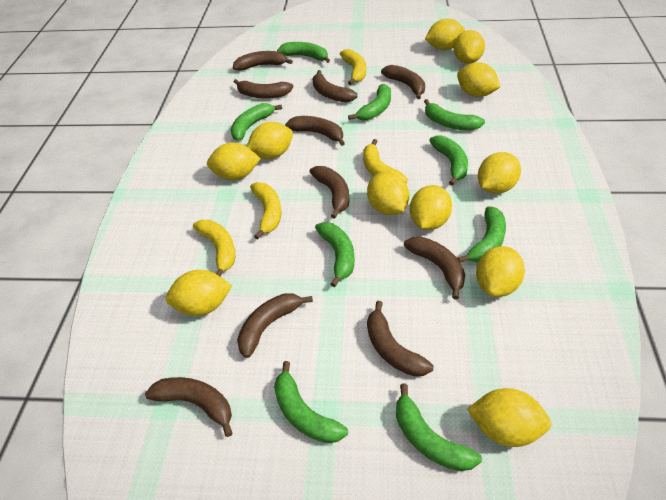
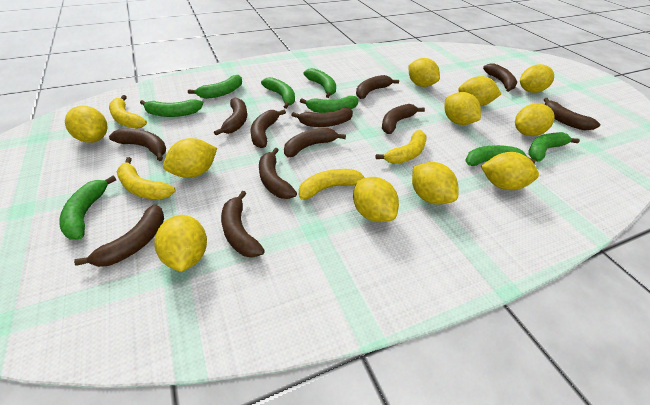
brown banana: 10 -> 12
green banana: 9 -> 8

